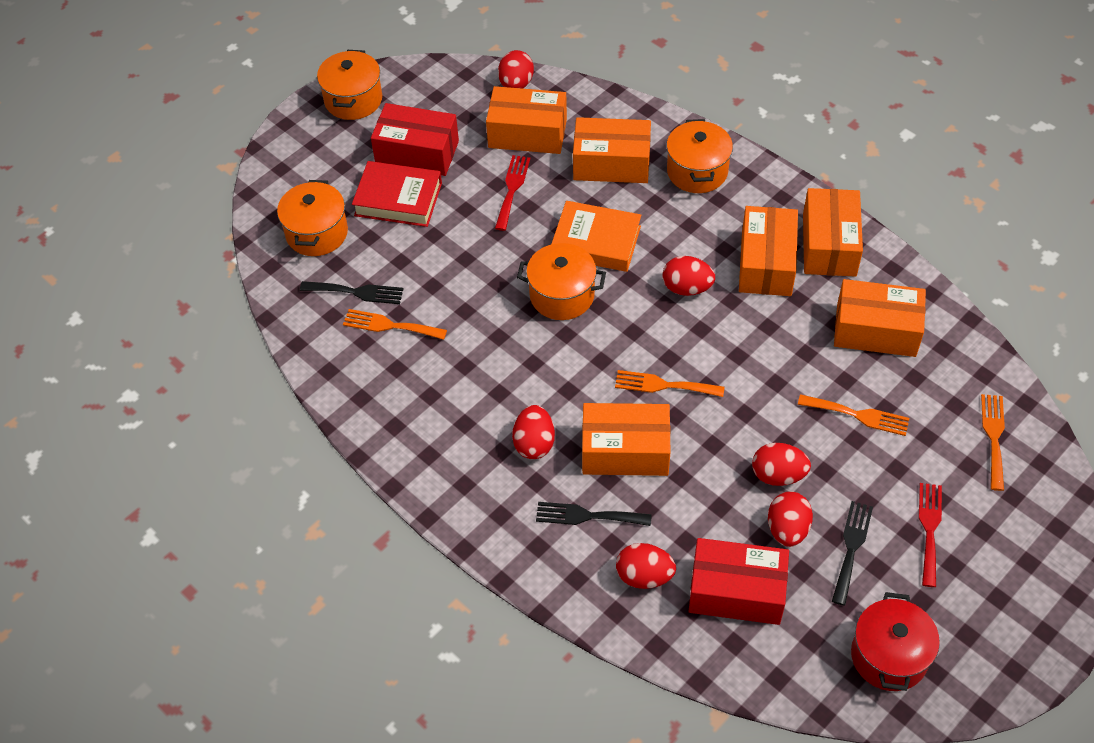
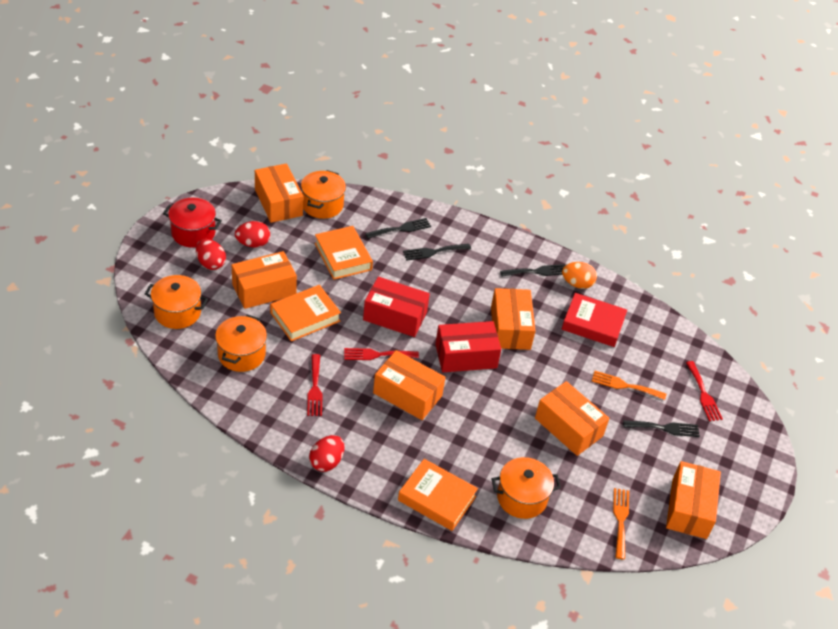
black fork: 3 -> 4
orange book: 1 -> 3
orange egg: 0 -> 1
orange fork: 4 -> 2
red egg: 6 -> 3
red fork: 2 -> 3

